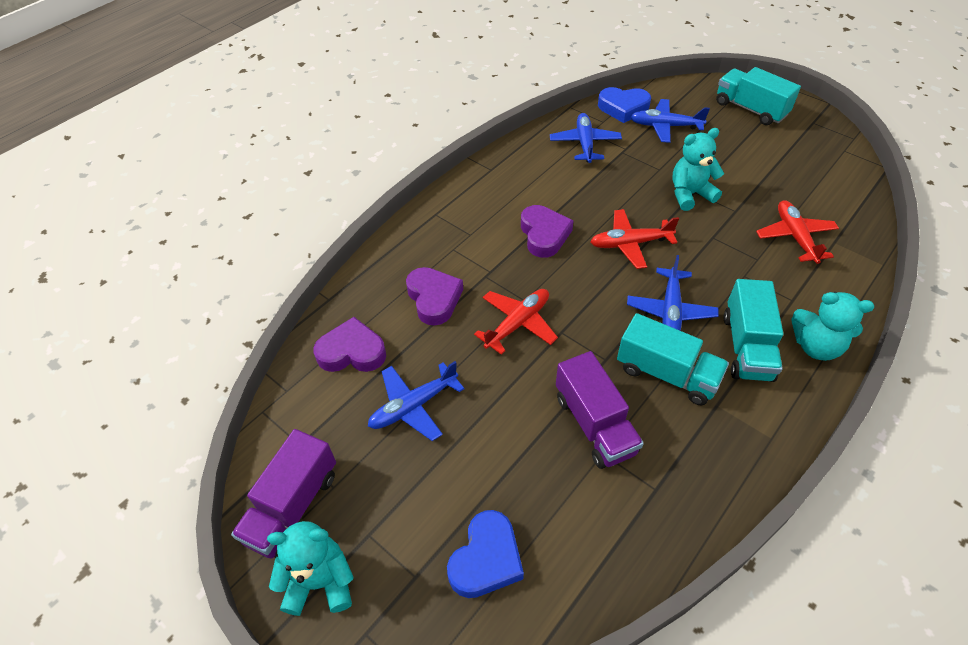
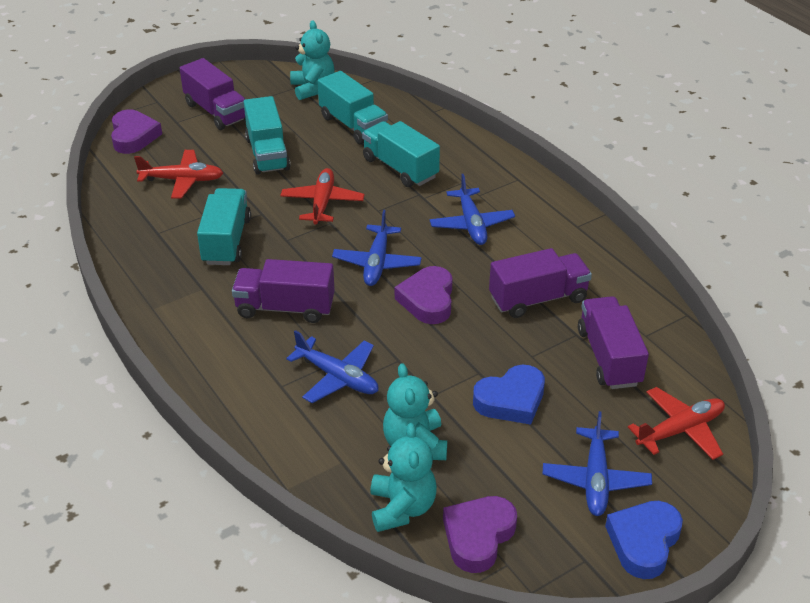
purple truck: 2 -> 4
turquoise truck: 3 -> 4

